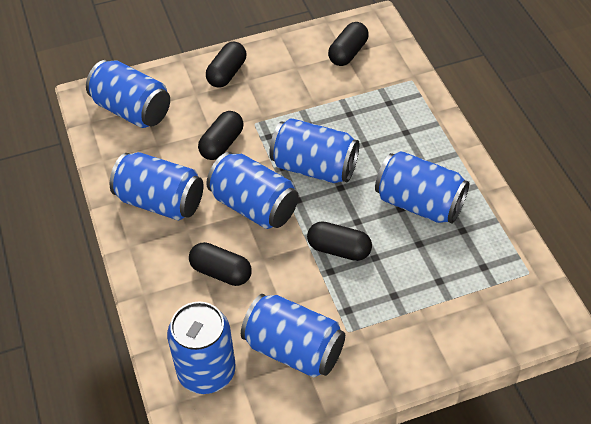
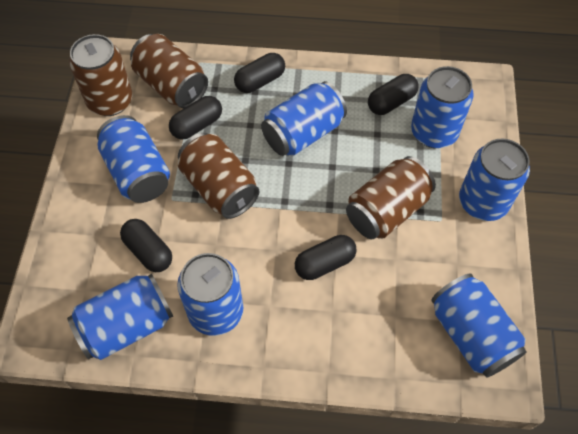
brown can: 0 -> 4

